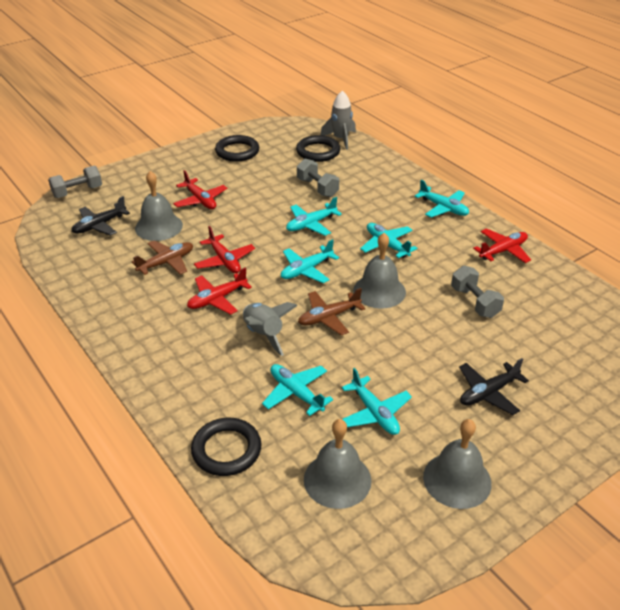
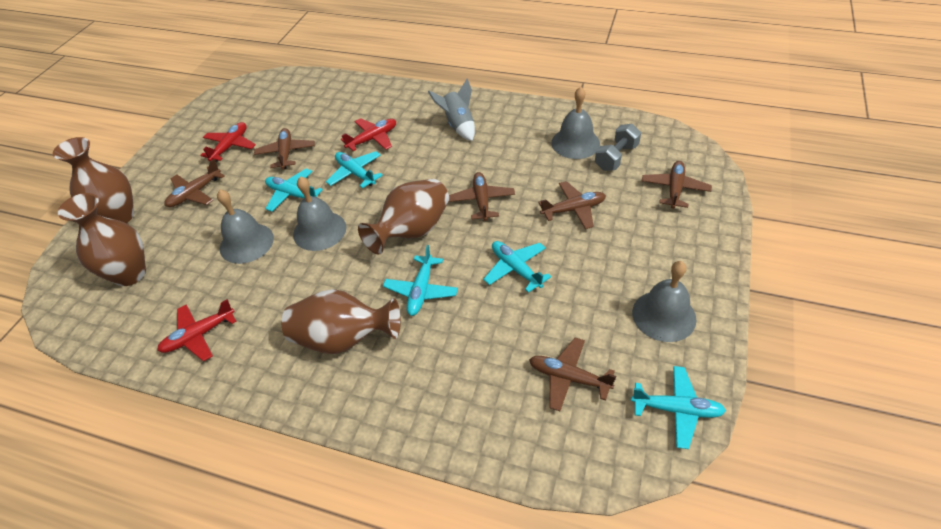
black plane: 2 -> 0
black ring: 3 -> 0
brown plane: 2 -> 6
brown vase: 0 -> 4
grey dumbbell: 3 -> 1
grey rocket: 2 -> 1
red plane: 4 -> 3
turquoise plane: 6 -> 5

